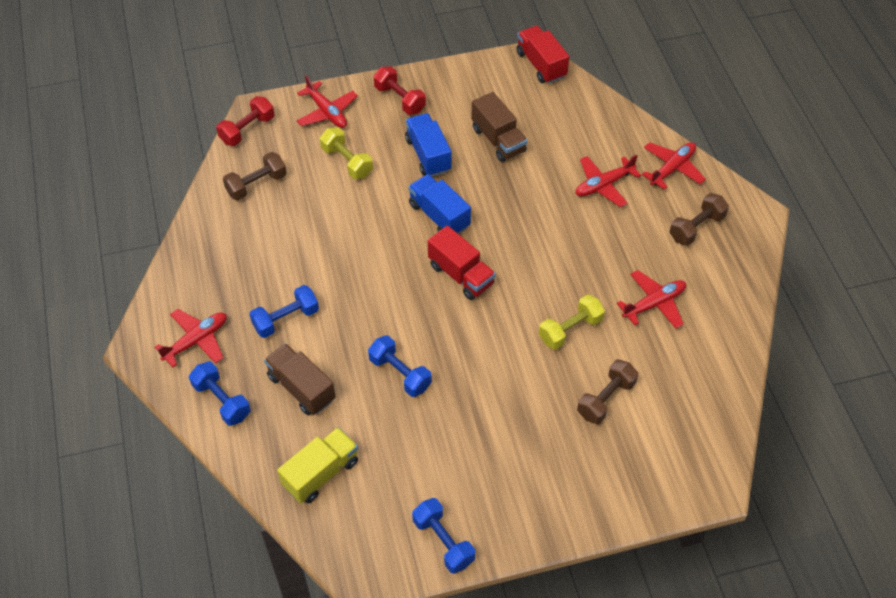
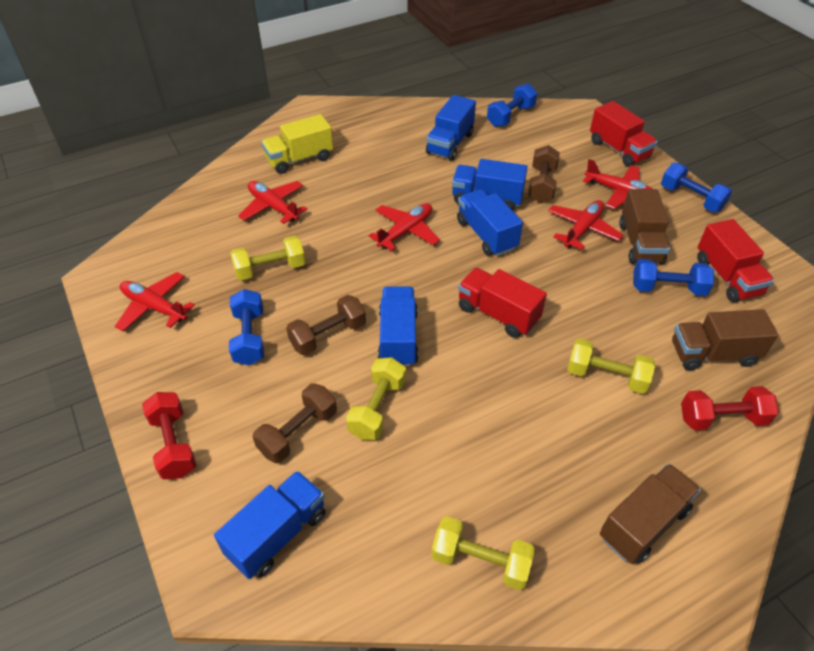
blue truck: 2 -> 5
brown truck: 2 -> 3
red truck: 2 -> 3
yellow dumbbell: 2 -> 4

